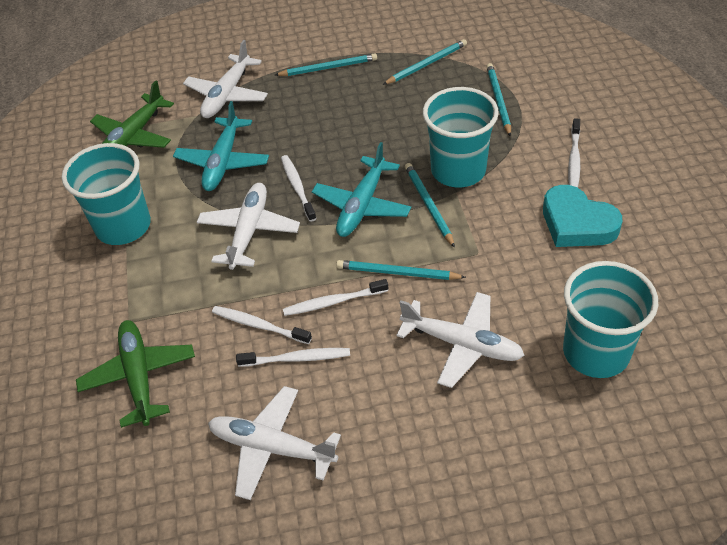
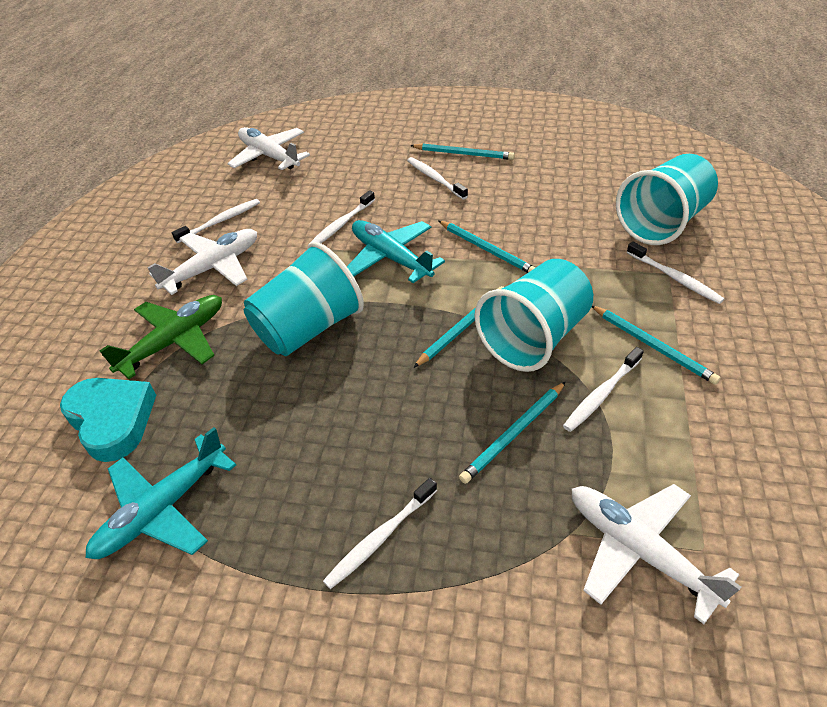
green plane: 2 -> 1
white plane: 4 -> 3
white toothbrush: 5 -> 6

